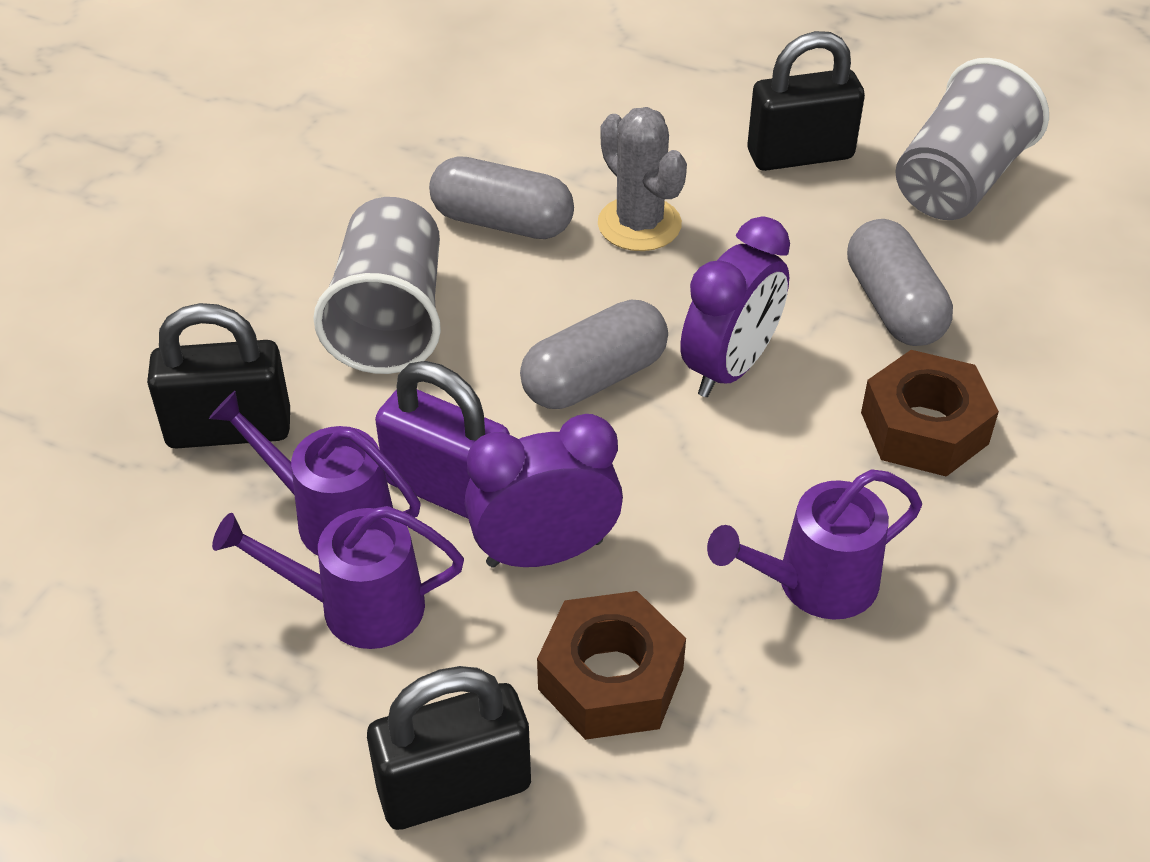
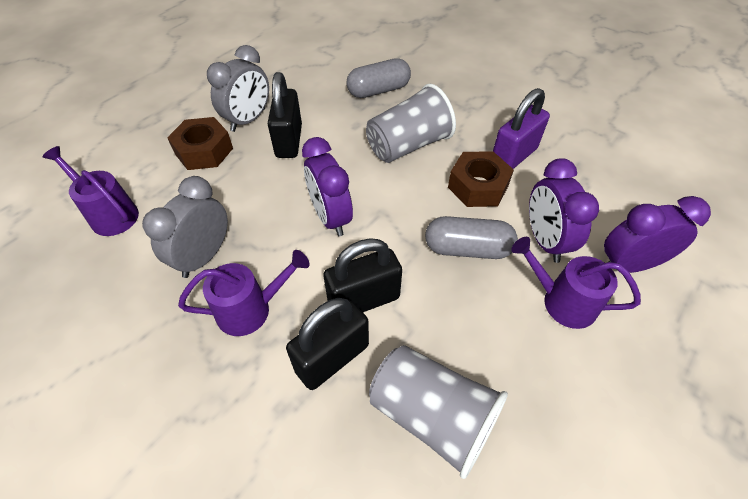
grey cactus: 1 -> 0
grey capsule: 3 -> 2
grey clock: 0 -> 2
purple clock: 2 -> 3

